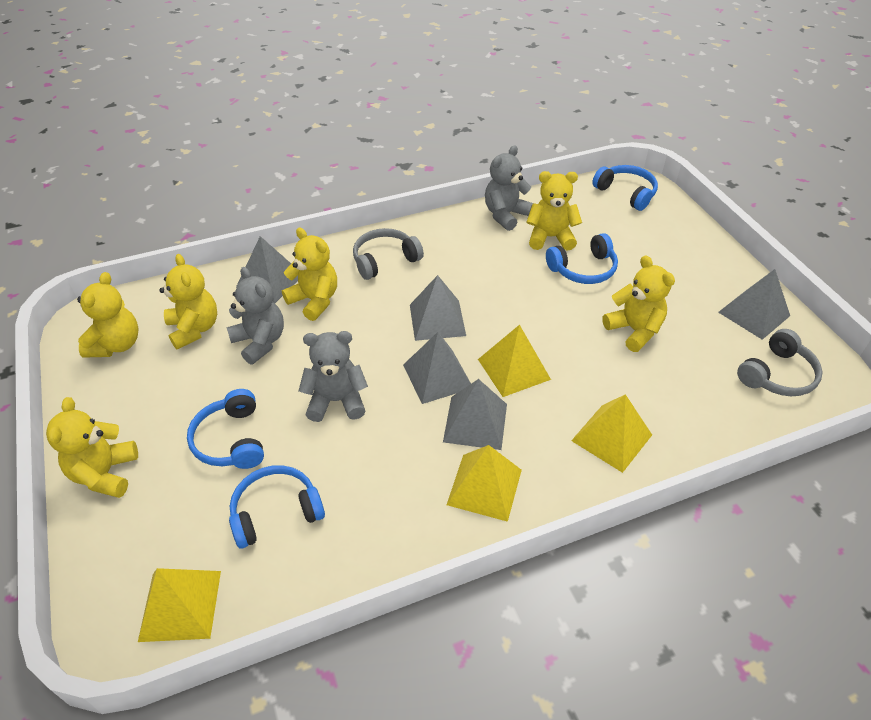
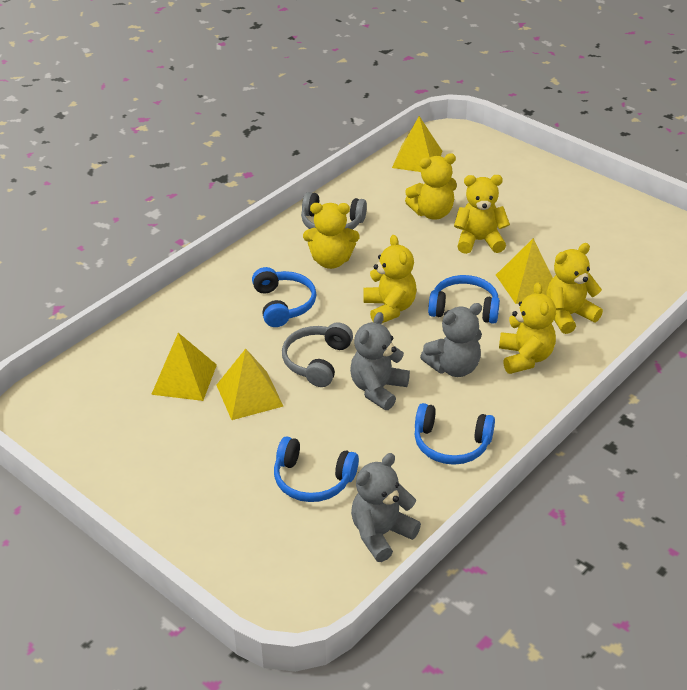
grey pyramid: 5 -> 0

